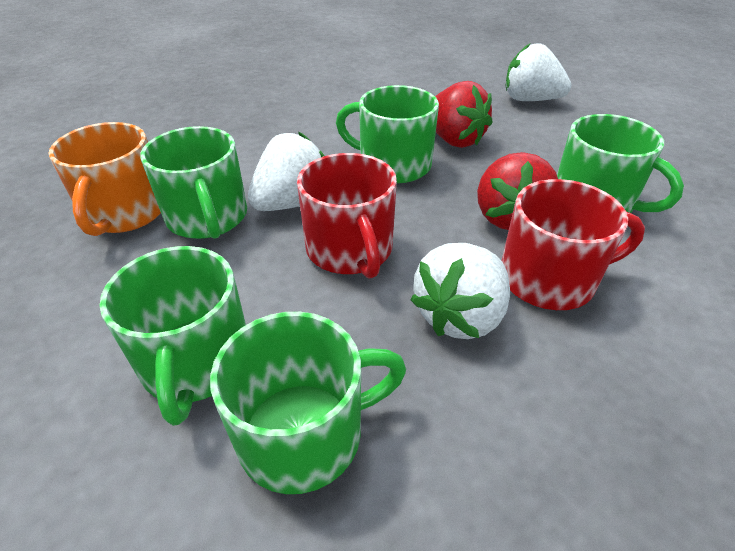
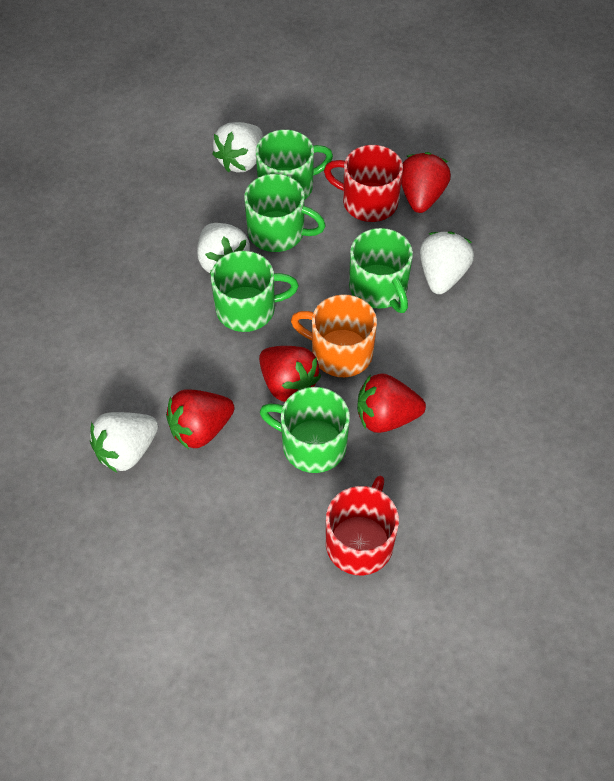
red strawberry: 2 -> 4
white strawberry: 3 -> 4

